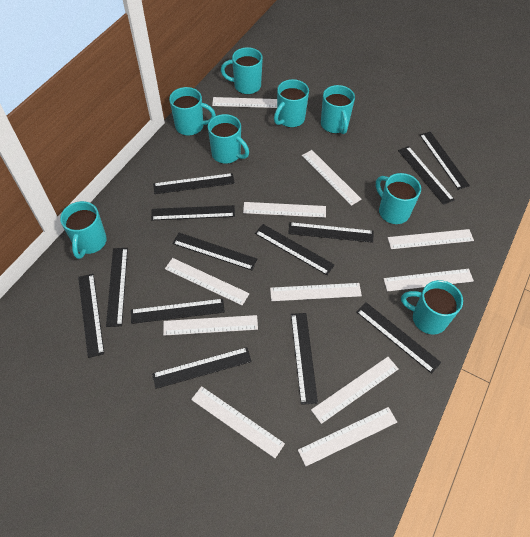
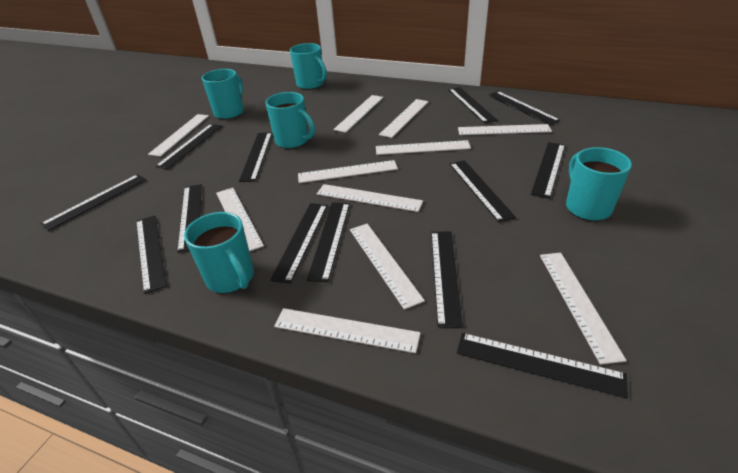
turquoise mug: 8 -> 5

